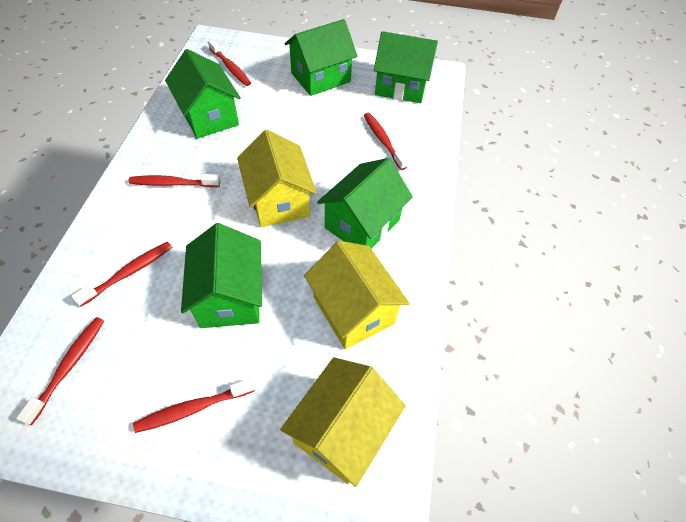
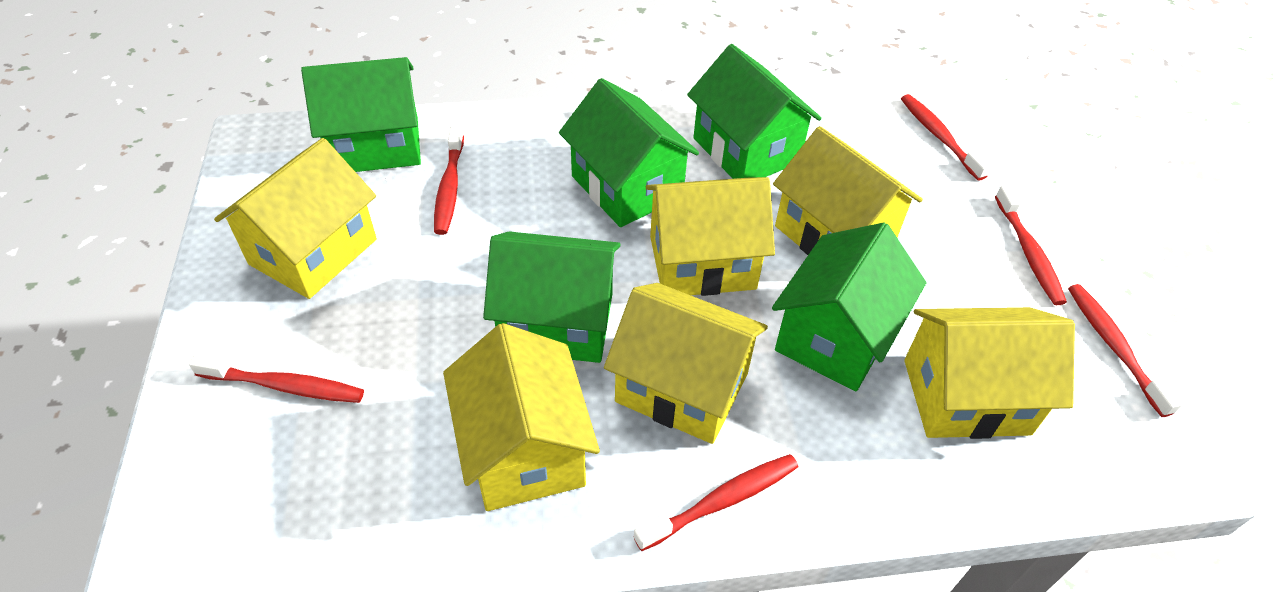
yellow house: 3 -> 6

